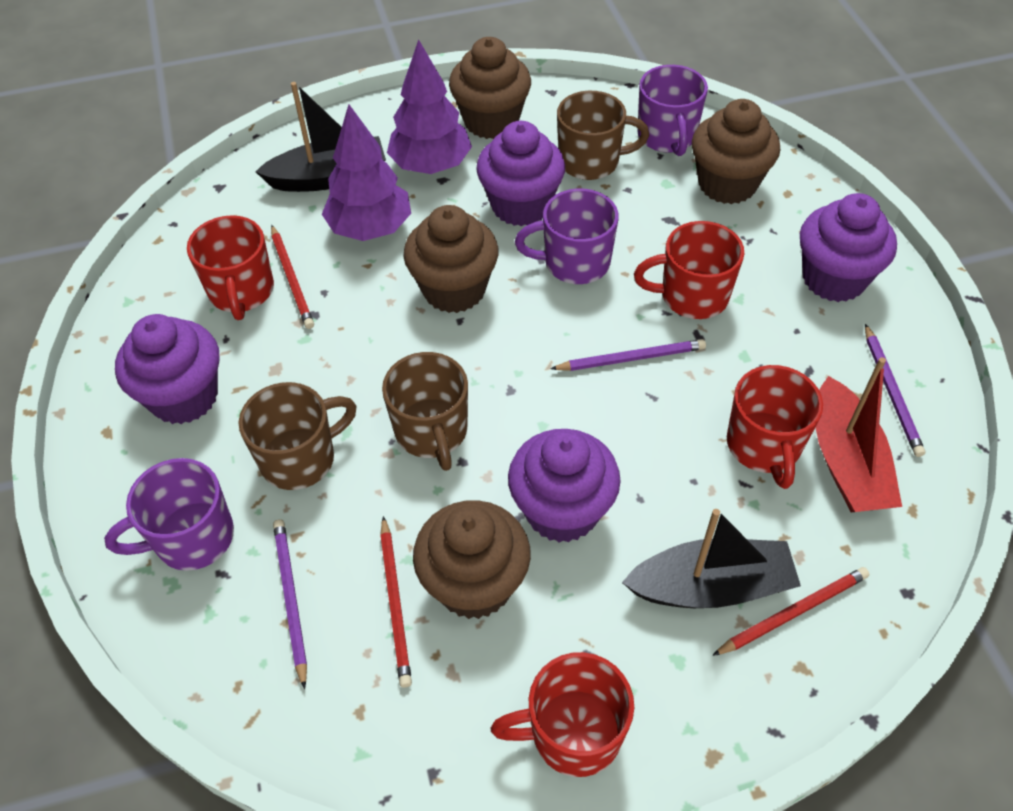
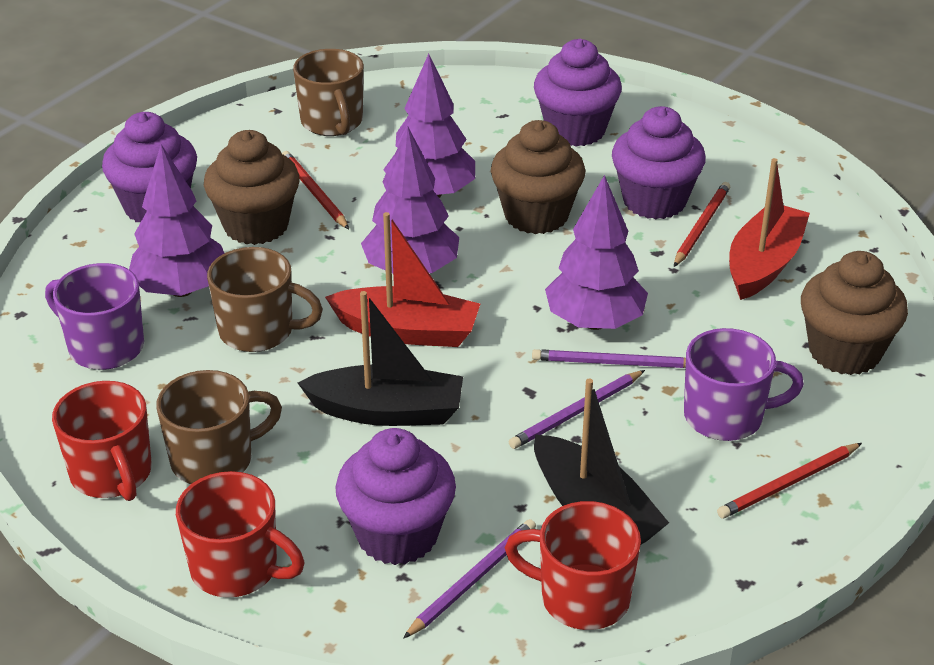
brown cupcake: 4 -> 3
purple mug: 3 -> 2
purple tree: 2 -> 4
red boat: 1 -> 2
red mug: 4 -> 3

